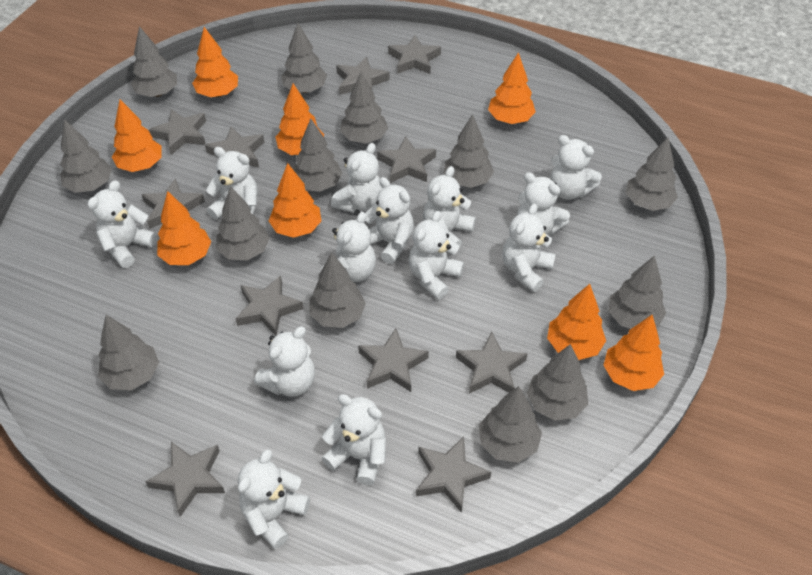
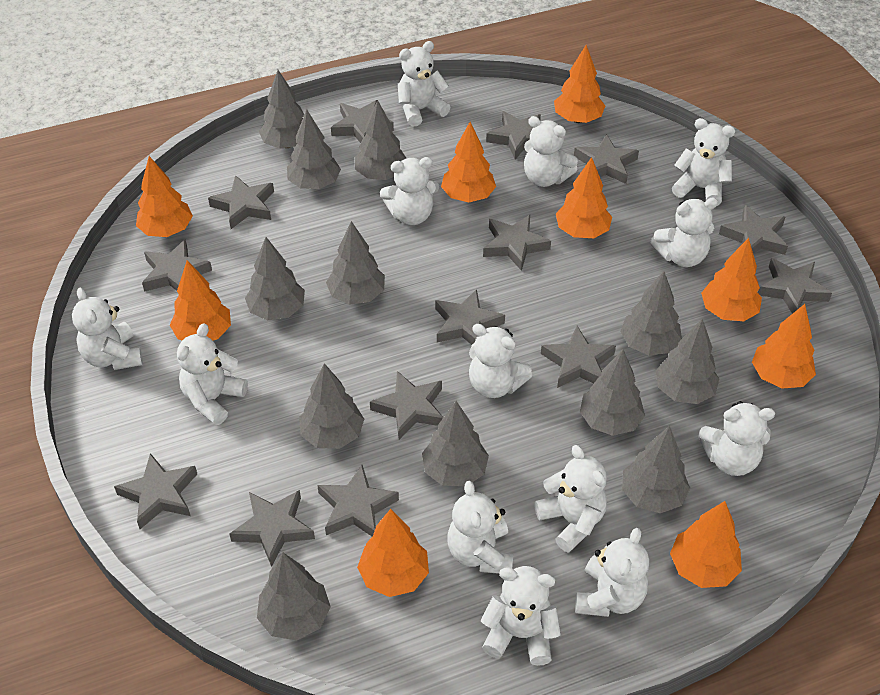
grey star: 11 -> 14
grey tree: 13 -> 12
orange tree: 8 -> 9

